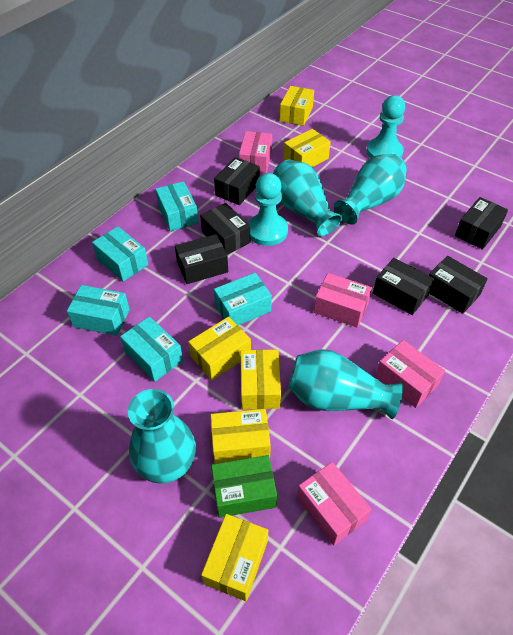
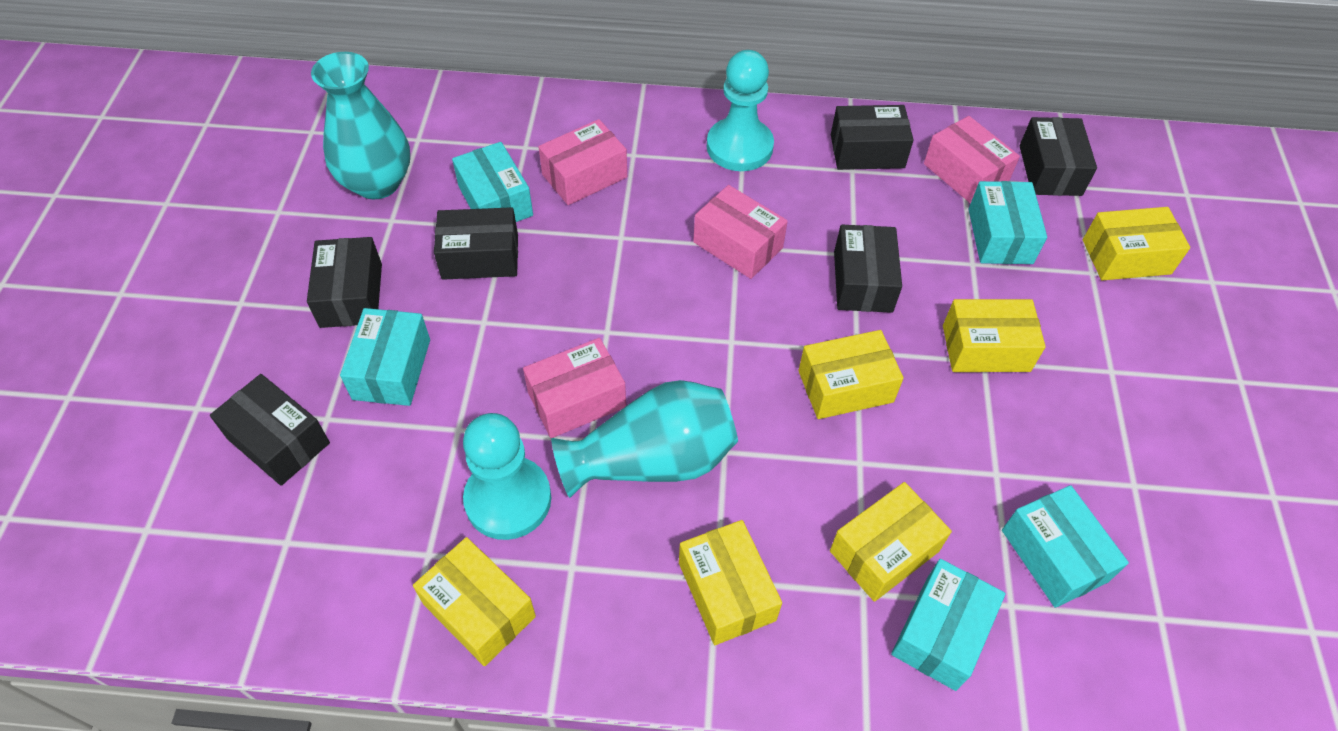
green box: 1 -> 0
turquoise vase: 4 -> 2

